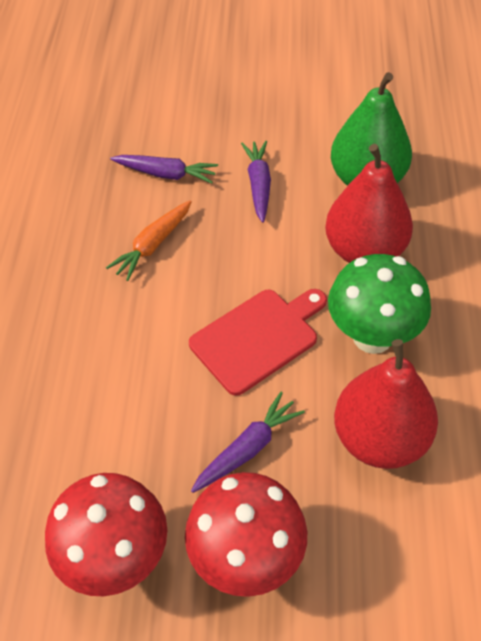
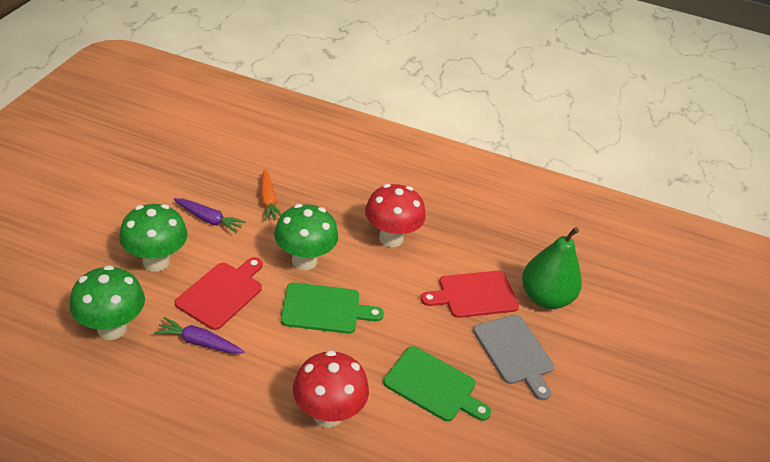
green cutting board: 0 -> 2
green mushroom: 1 -> 3
grey cutting board: 0 -> 1
purple carrot: 3 -> 2
red cutting board: 1 -> 2
red pear: 2 -> 0

